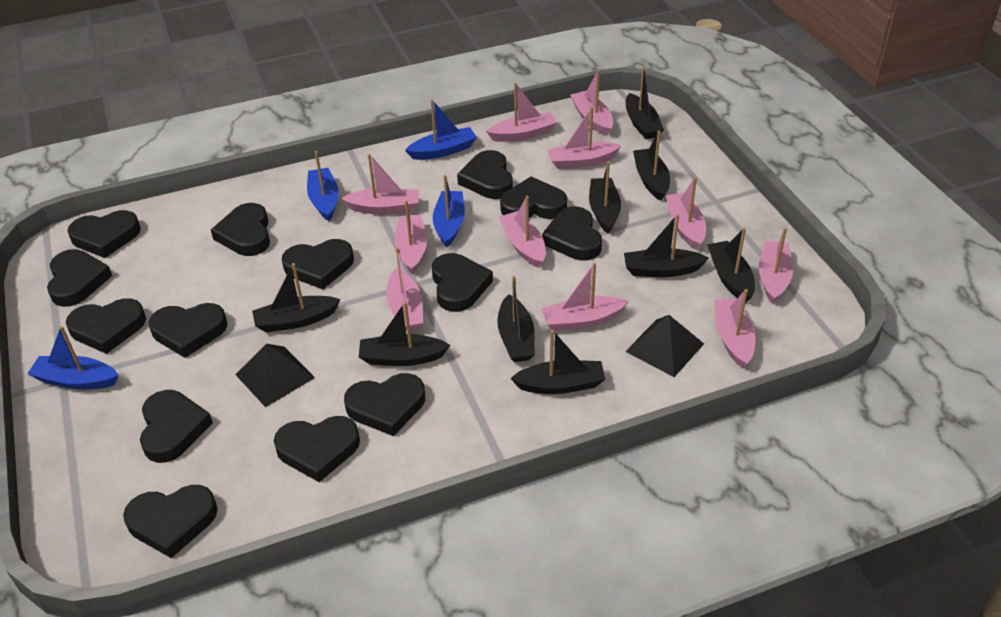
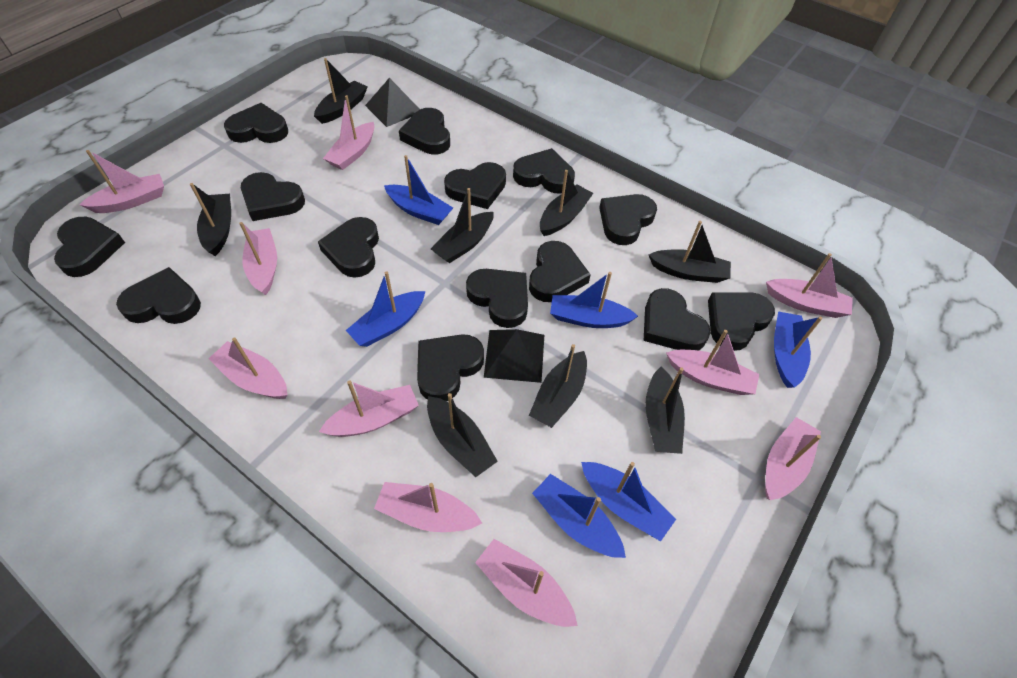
black boat: 9 -> 8
blue boat: 4 -> 6
pink boat: 11 -> 10

